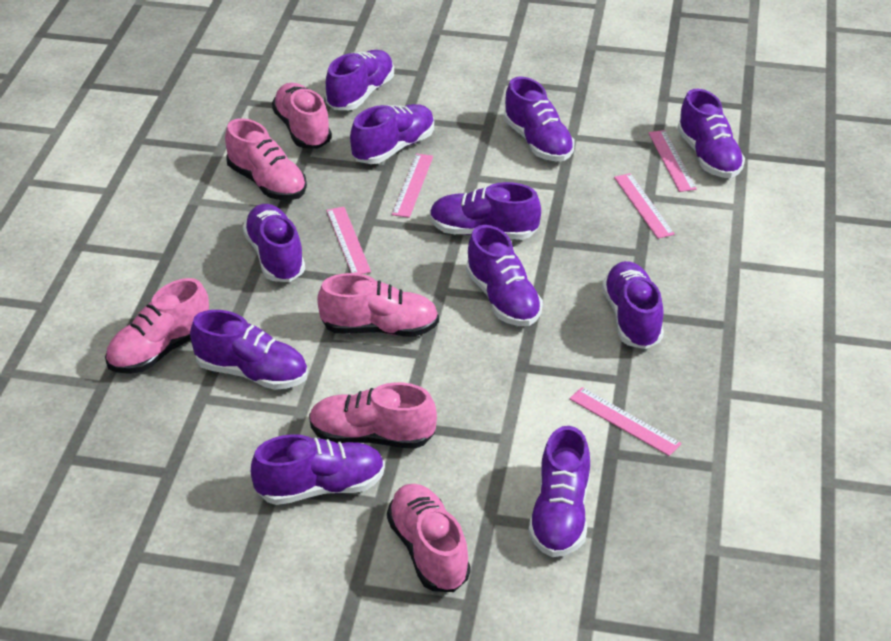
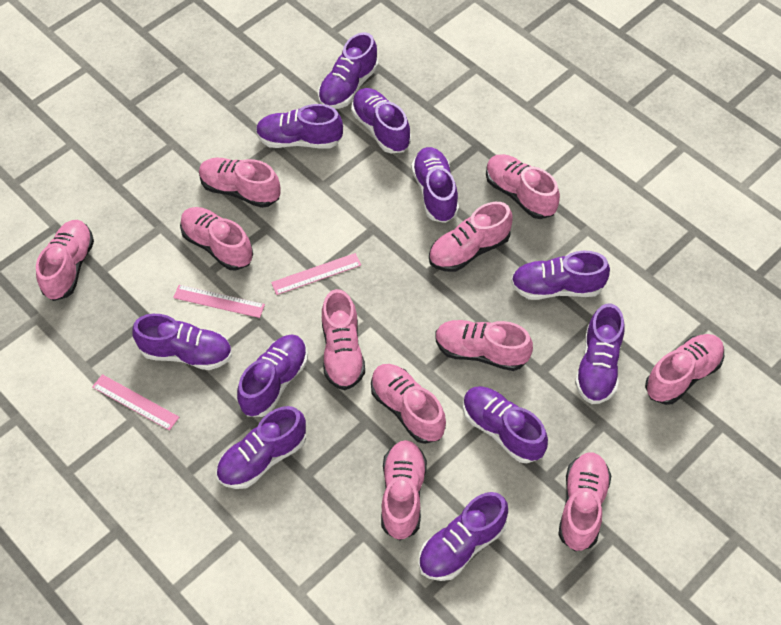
pink ruler: 5 -> 3
pink shoe: 6 -> 11

